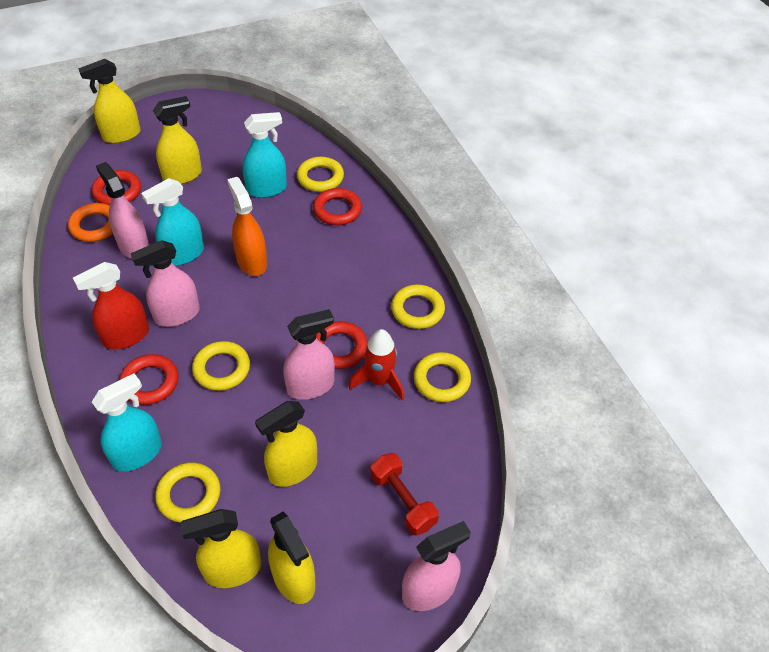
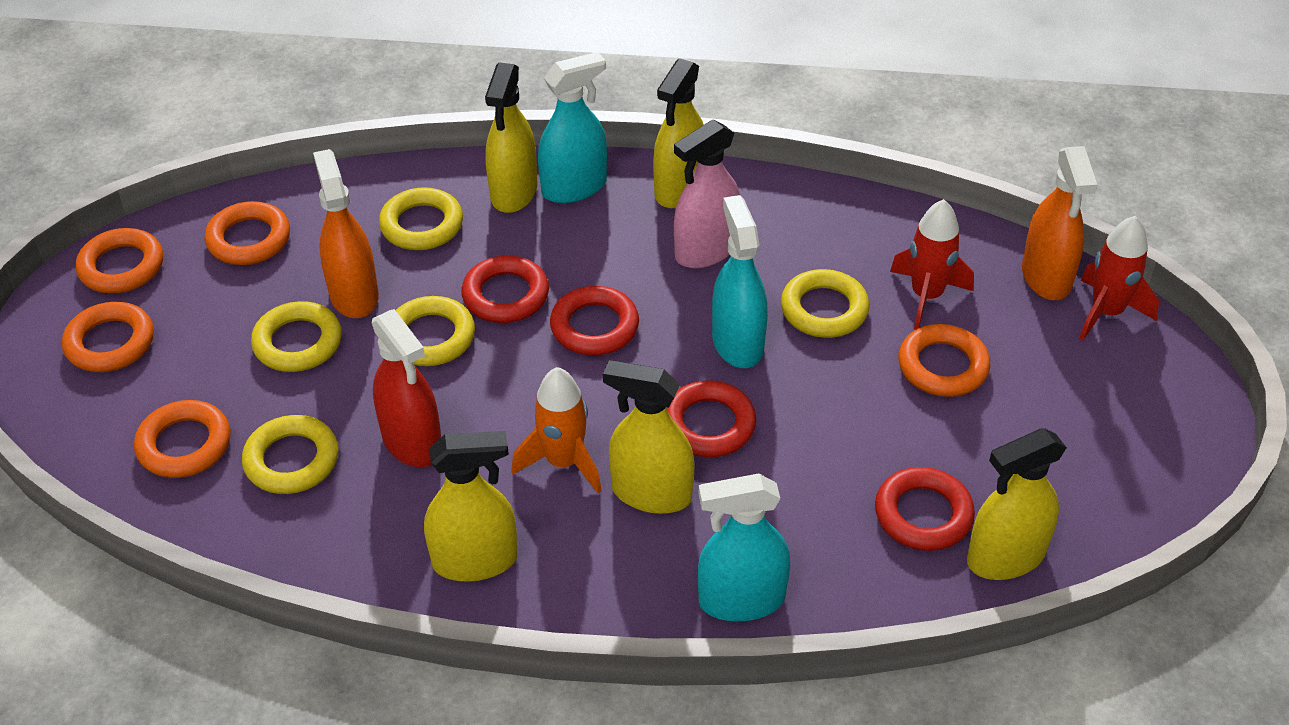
orange ring: 1 -> 5
orange rocket: 0 -> 1
orange spray bottle: 1 -> 2
pink spray bottle: 4 -> 1
red dumbbell: 1 -> 0
red rocket: 1 -> 2

